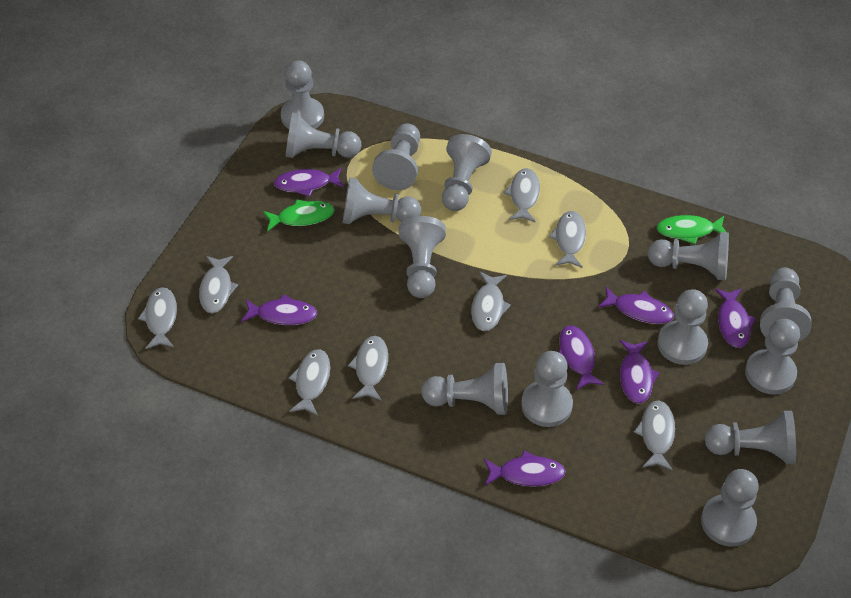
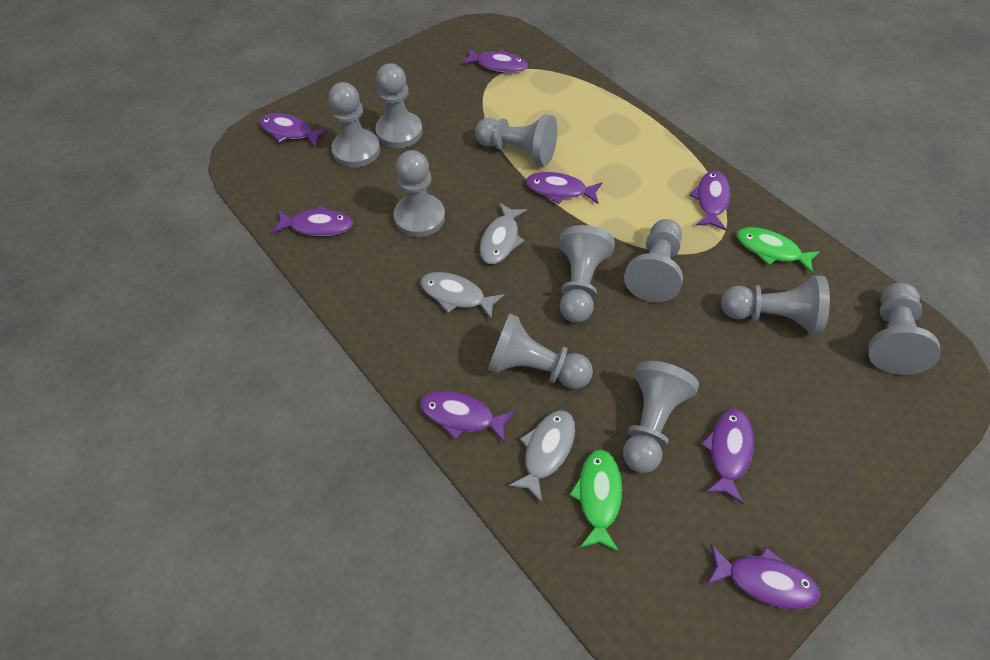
grey fish: 8 -> 3
grey pawn: 14 -> 10
purple fish: 7 -> 8

